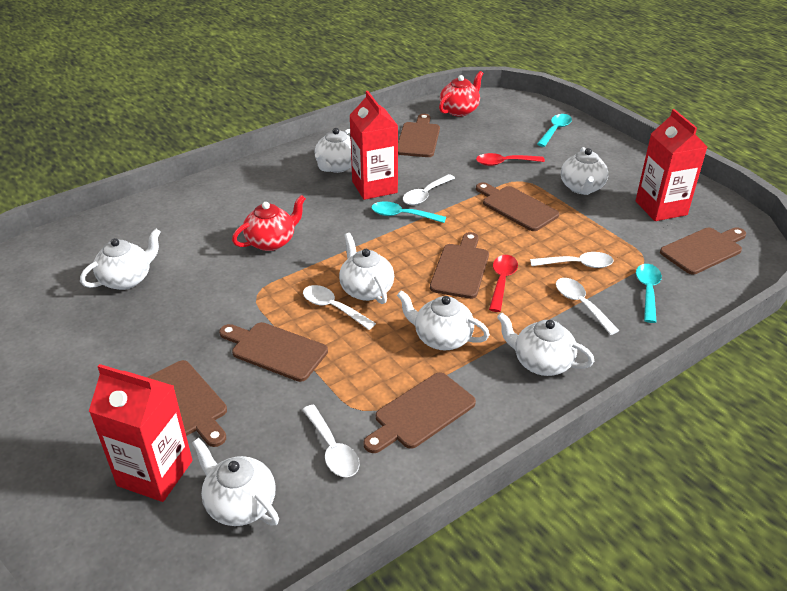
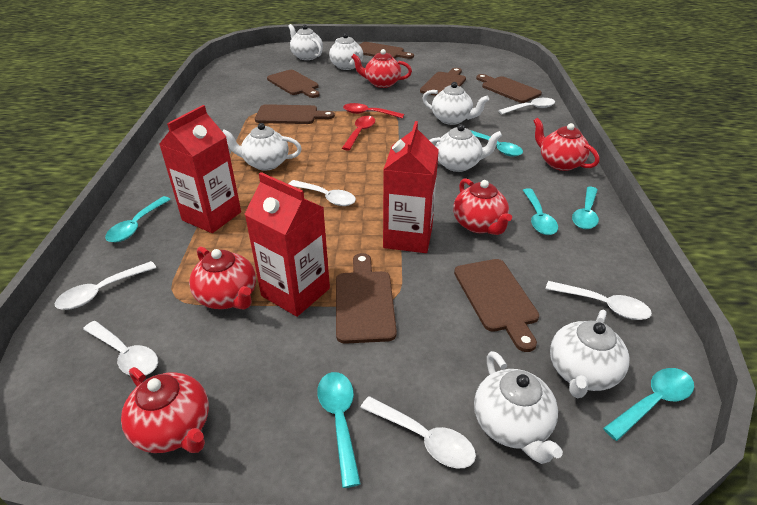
red teapot: 2 -> 5
turquoise spoon: 3 -> 6
white spoon: 5 -> 6

